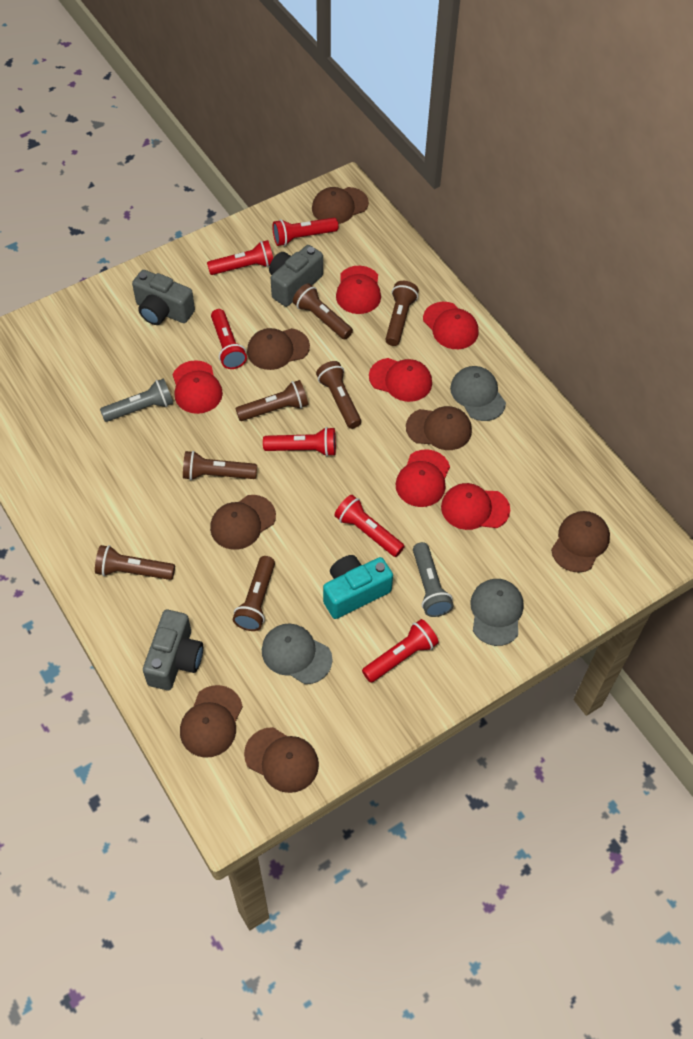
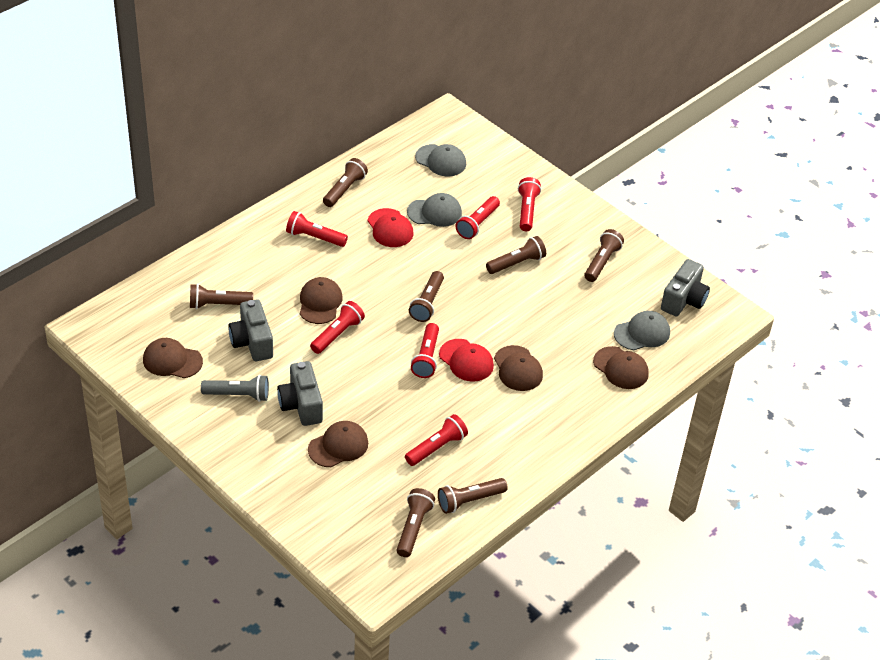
brown cap: 7 -> 5
grey flashlight: 2 -> 1
red cap: 6 -> 2
turquoise camera: 1 -> 0

